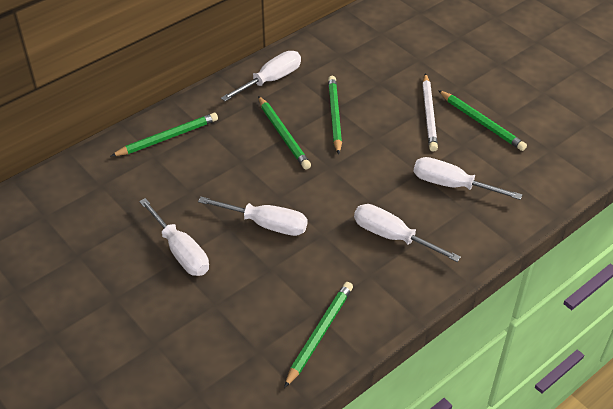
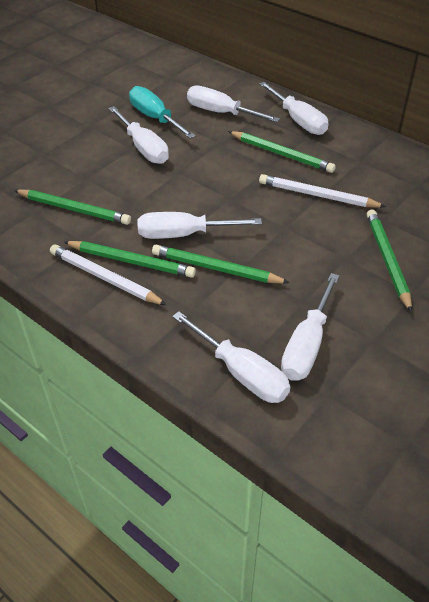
turquoise screwdriver: 0 -> 1
white pencil: 1 -> 2
white screwdriver: 5 -> 6

